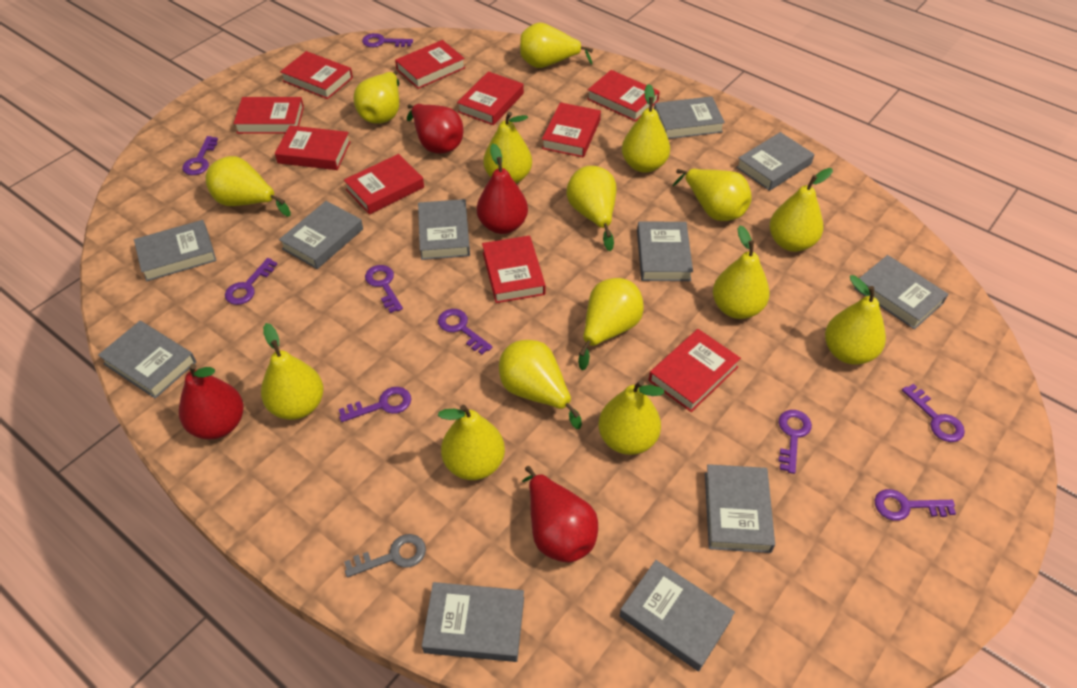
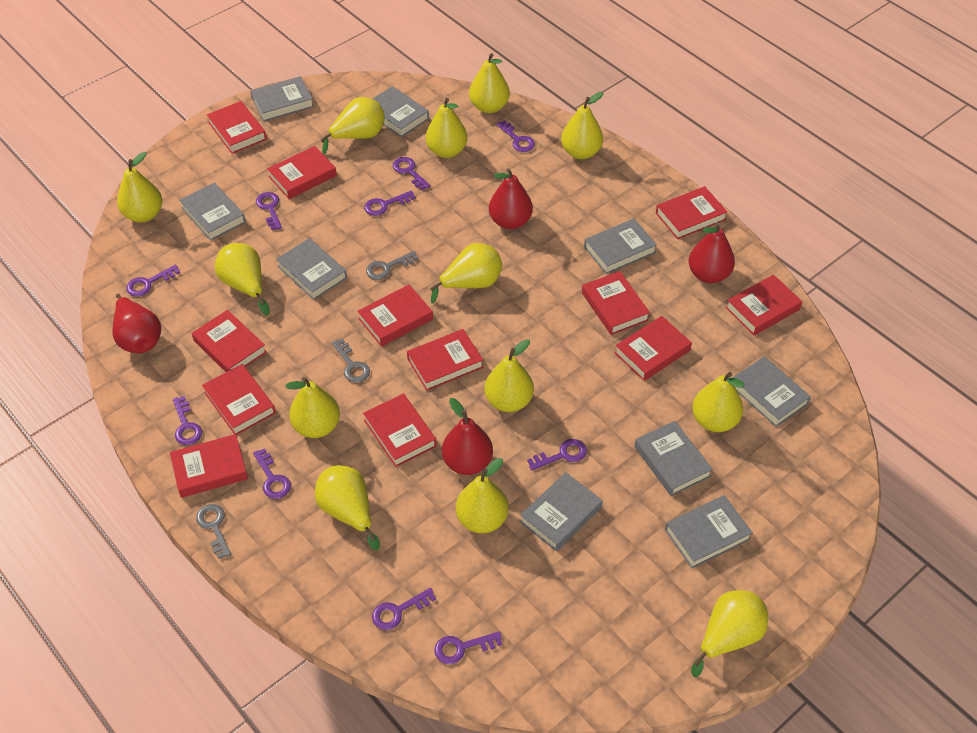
grey book: 11 -> 9
grey key: 1 -> 3
purple key: 9 -> 10
red book: 10 -> 12
yellow pear: 15 -> 13

